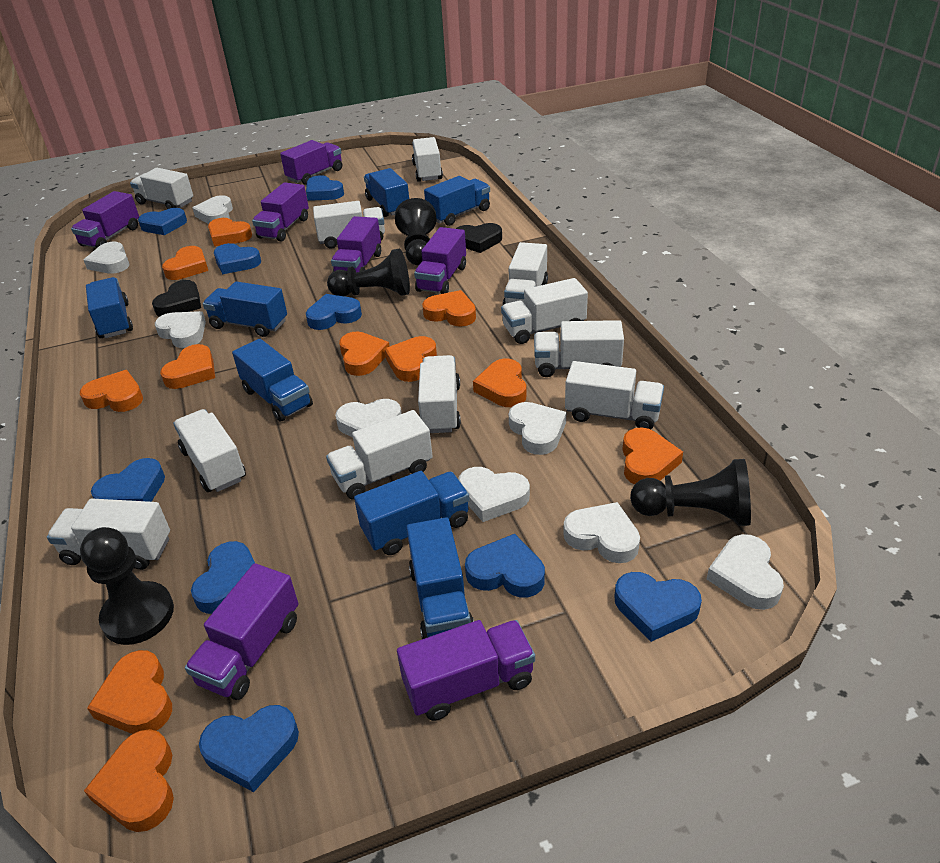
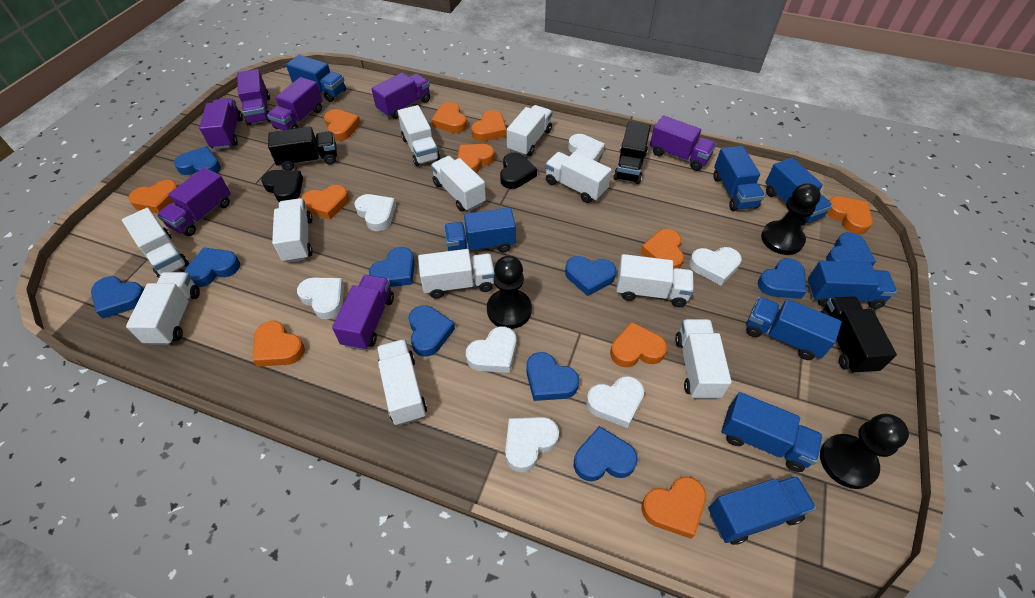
black pawn: 4 -> 3
black truck: 0 -> 3
blue heart: 9 -> 10
blue truck: 7 -> 8
white heart: 8 -> 7

